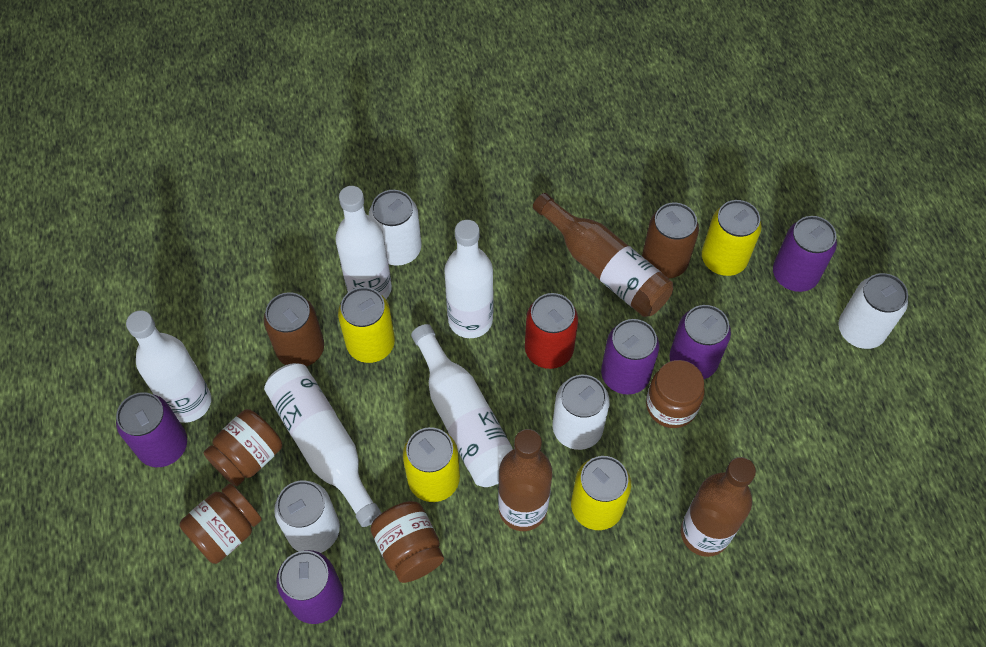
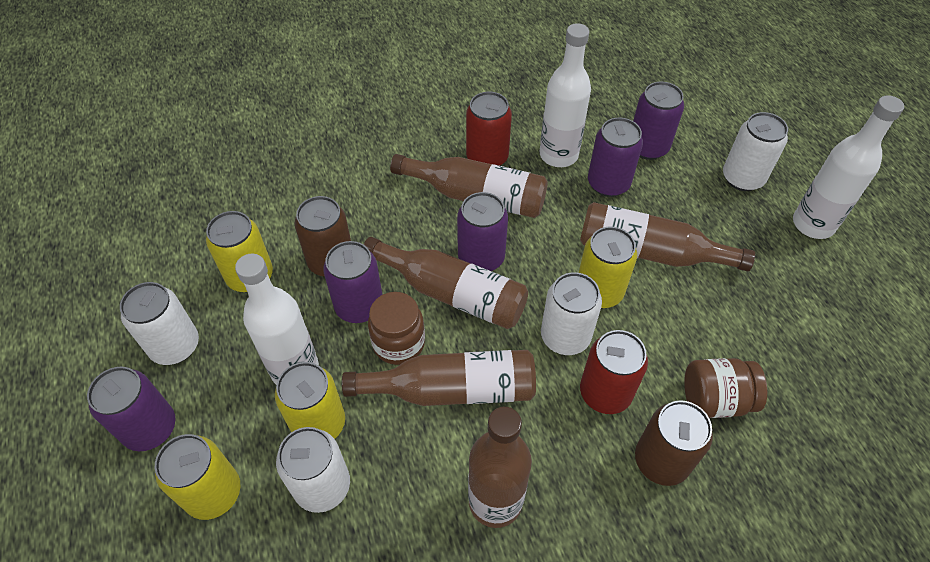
brown bottle: 3 -> 5
brown jar: 4 -> 2
red can: 1 -> 2
white bottle: 5 -> 3

